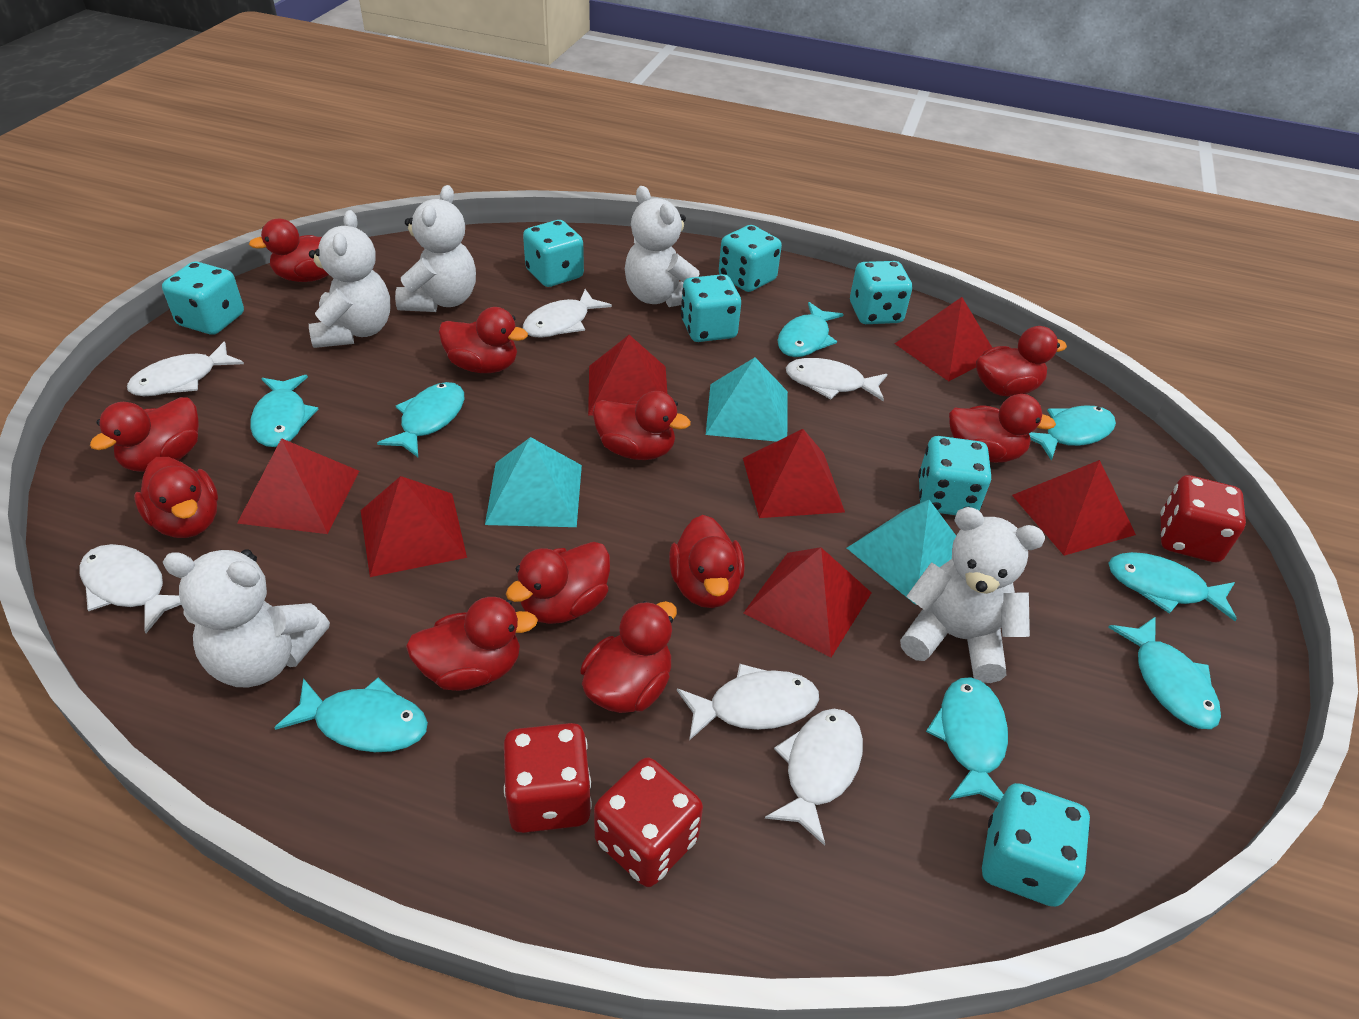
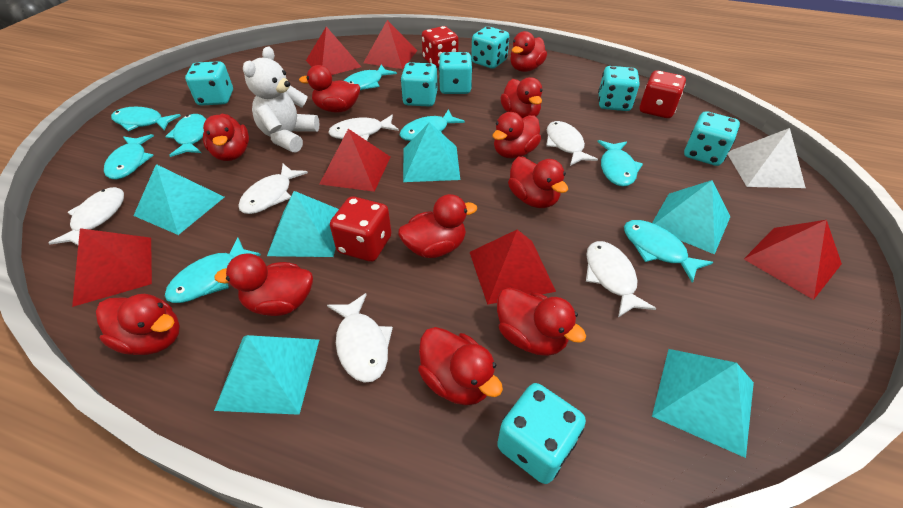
red pyramid: 7 -> 6
turquoise pyramid: 3 -> 6
white pyramid: 0 -> 1
white teddy bear: 5 -> 1

